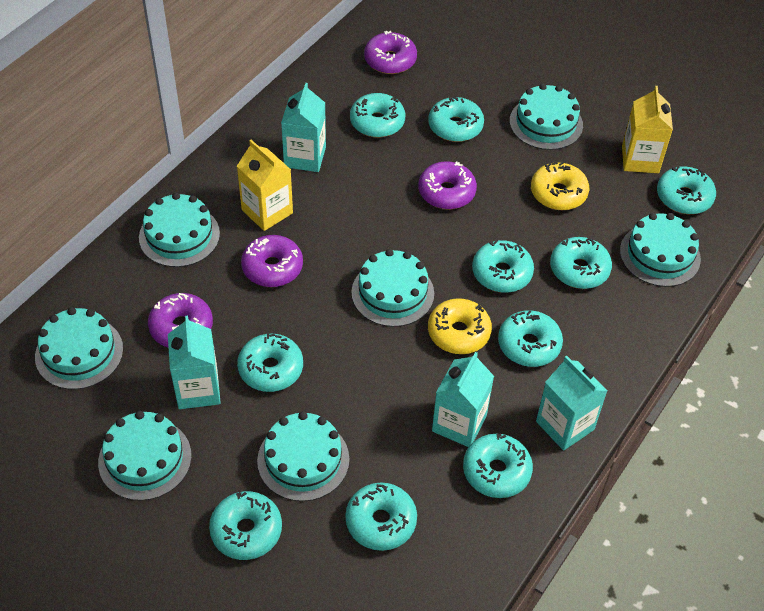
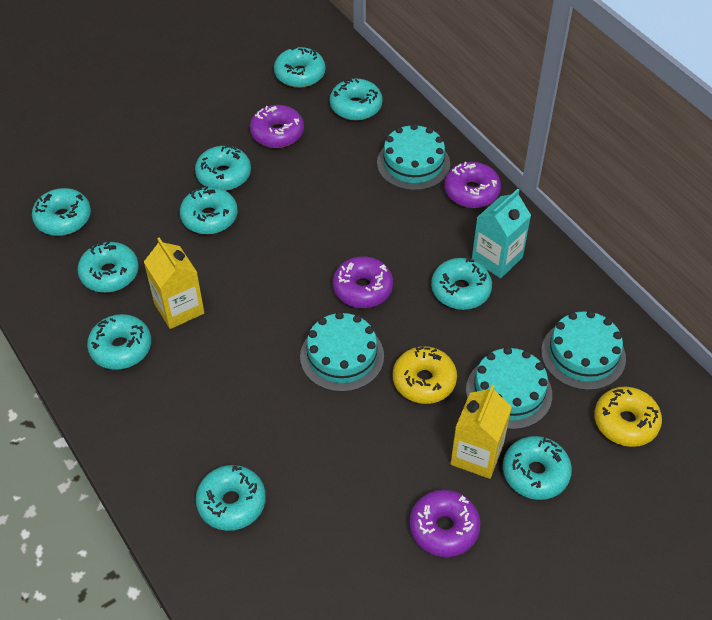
turquoise cake: 7 -> 4
turquoise carton: 4 -> 1

